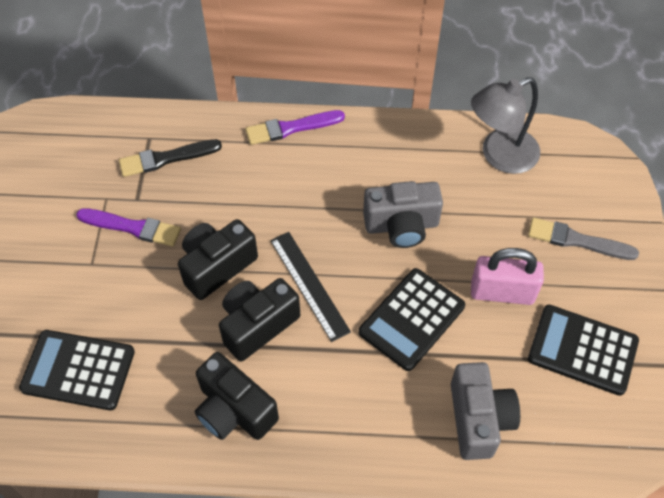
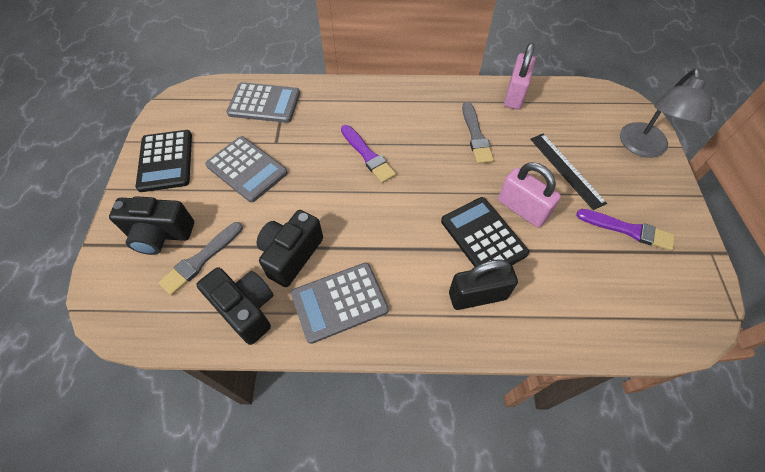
black brush: 1 -> 0
black calculator: 3 -> 2
black padlock: 0 -> 1
grey brush: 1 -> 2
grey calculator: 0 -> 3
grey camera: 2 -> 0
pink padlock: 1 -> 2

